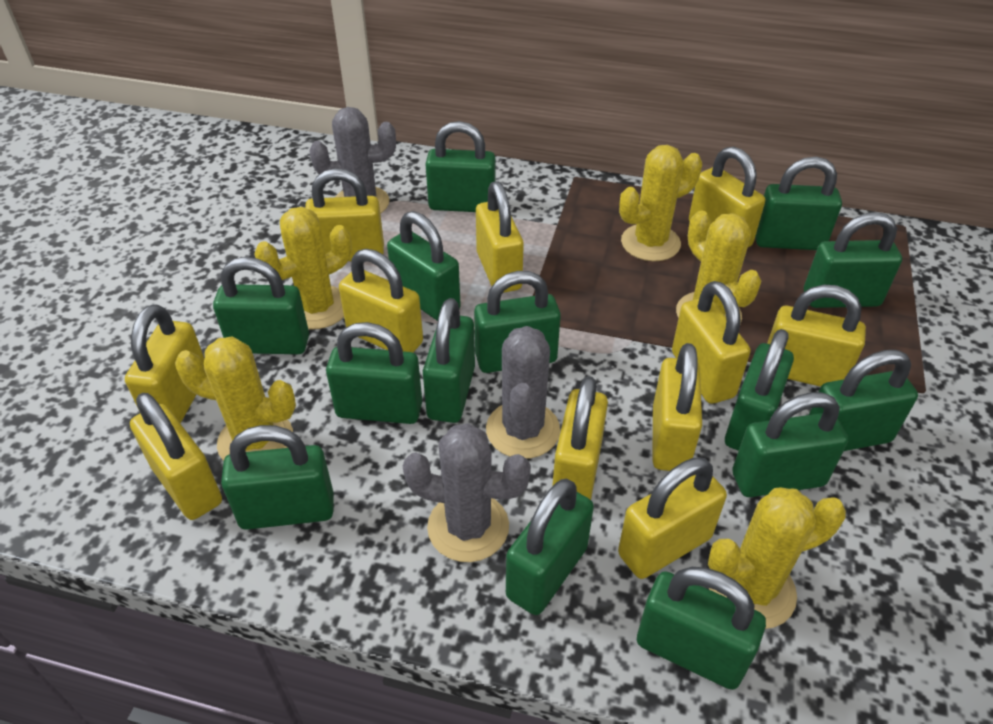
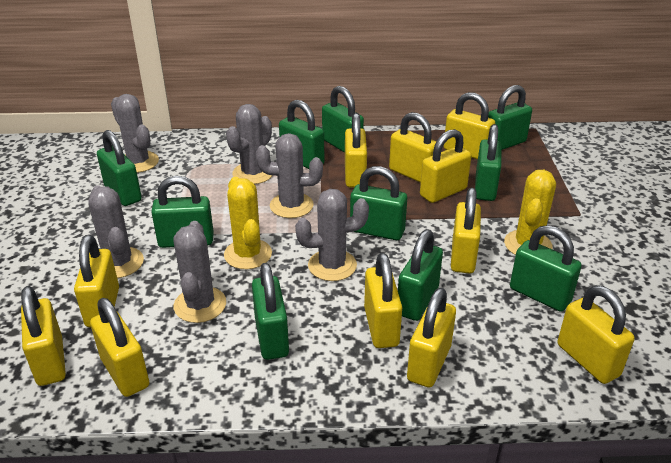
green padlock: 14 -> 10
grey cactus: 3 -> 6
yellow cactus: 5 -> 2

